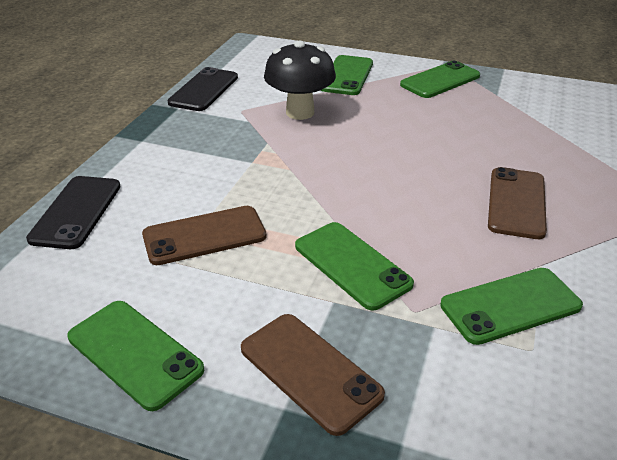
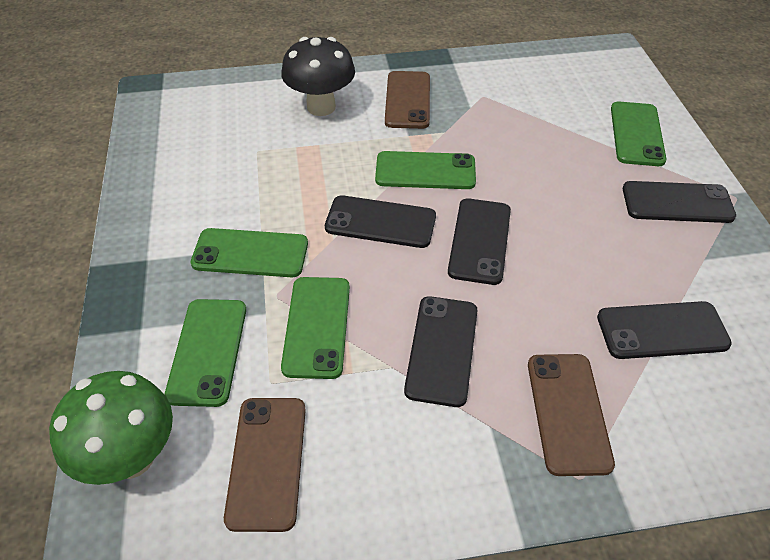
black phone: 2 -> 5
green mushroom: 0 -> 1

